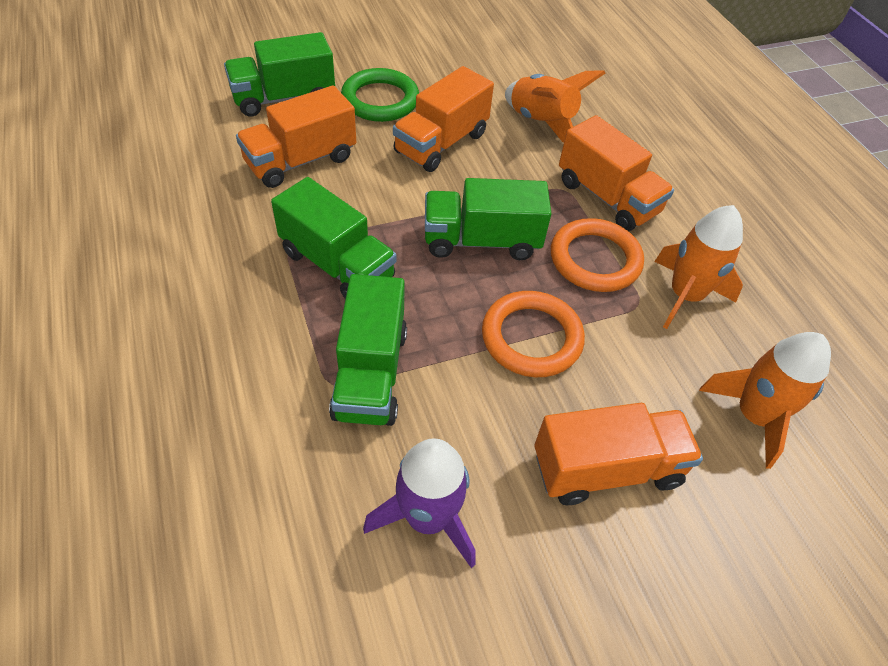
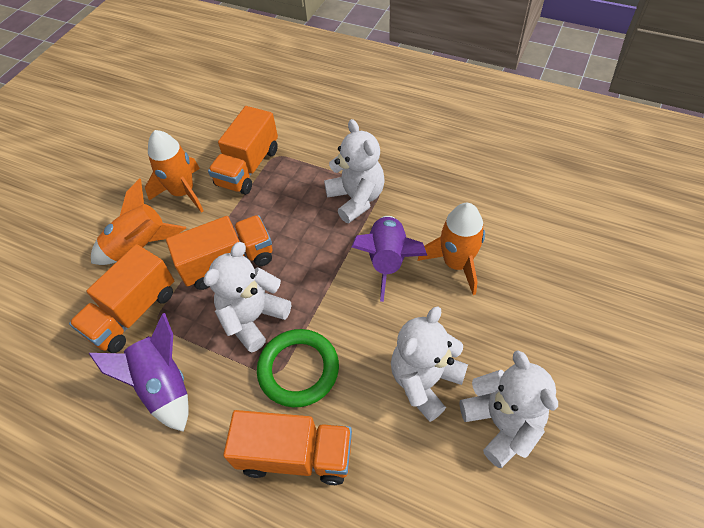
green truck: 4 -> 0
orange ring: 2 -> 0
purple rocket: 1 -> 2
white teddy bear: 0 -> 4

